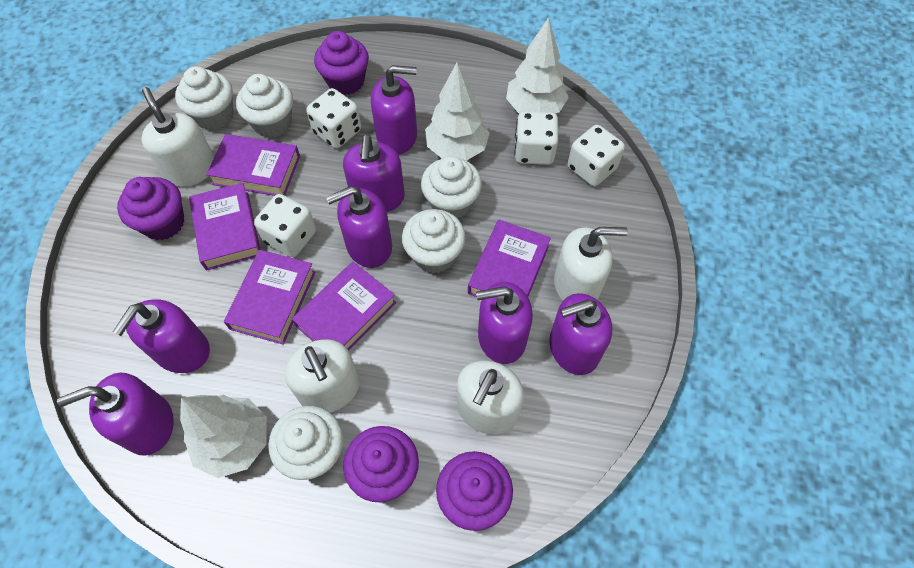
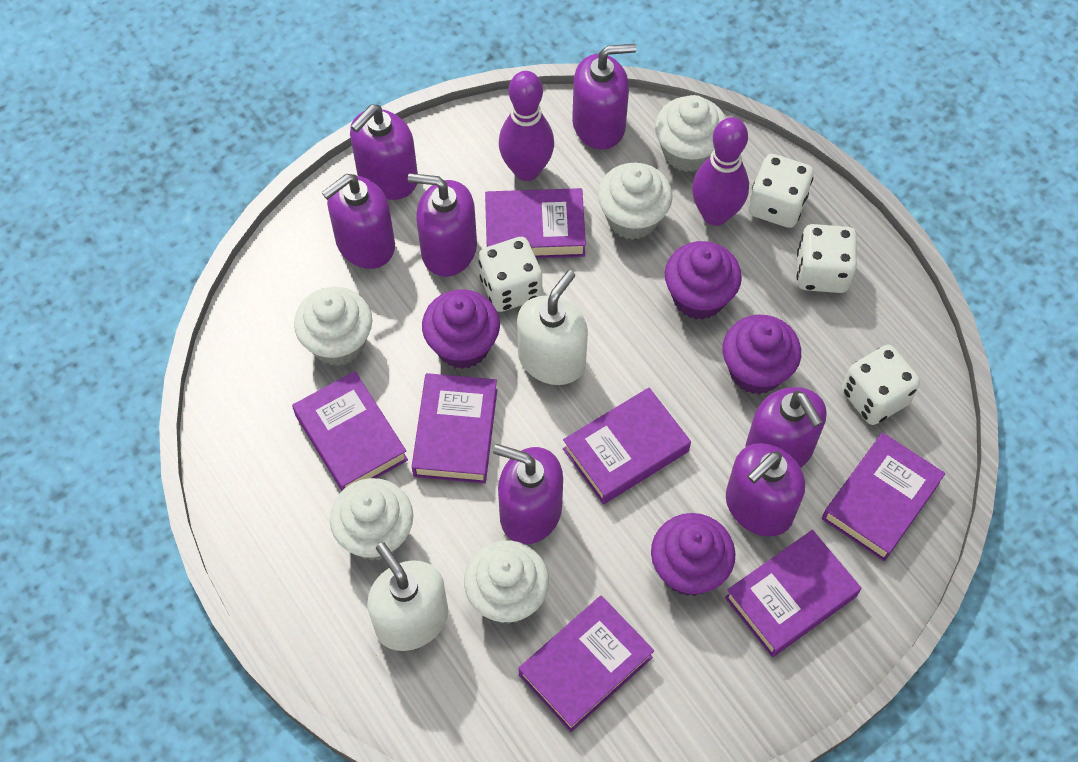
purple book: 5 -> 7
purple bowling pin: 0 -> 2
white soap dispenser: 4 -> 2
white tree: 3 -> 0

